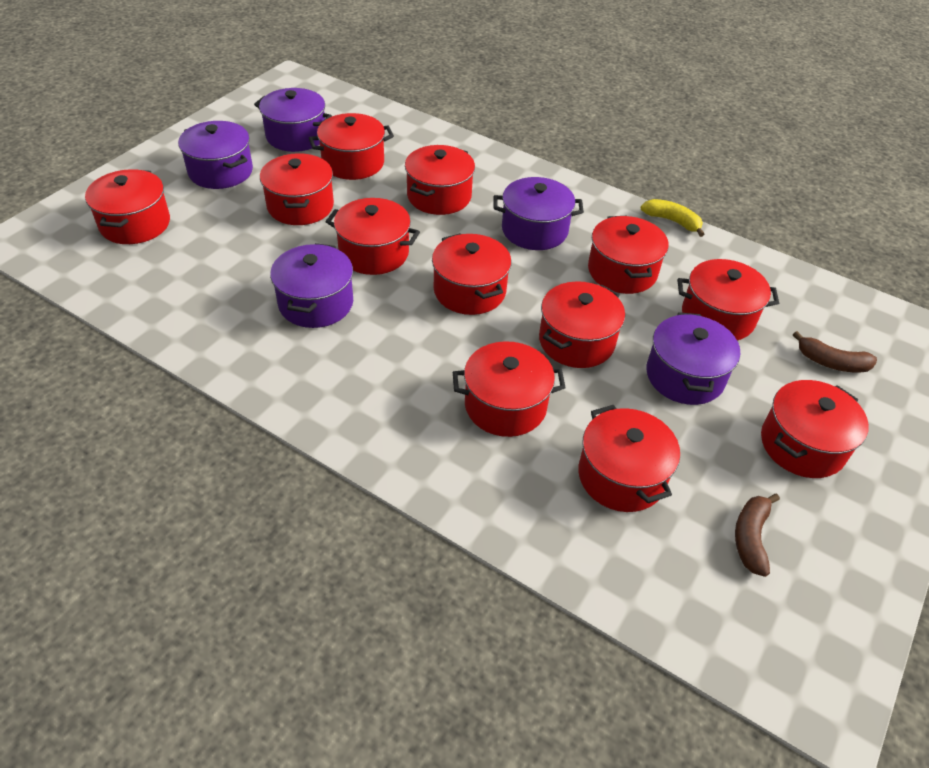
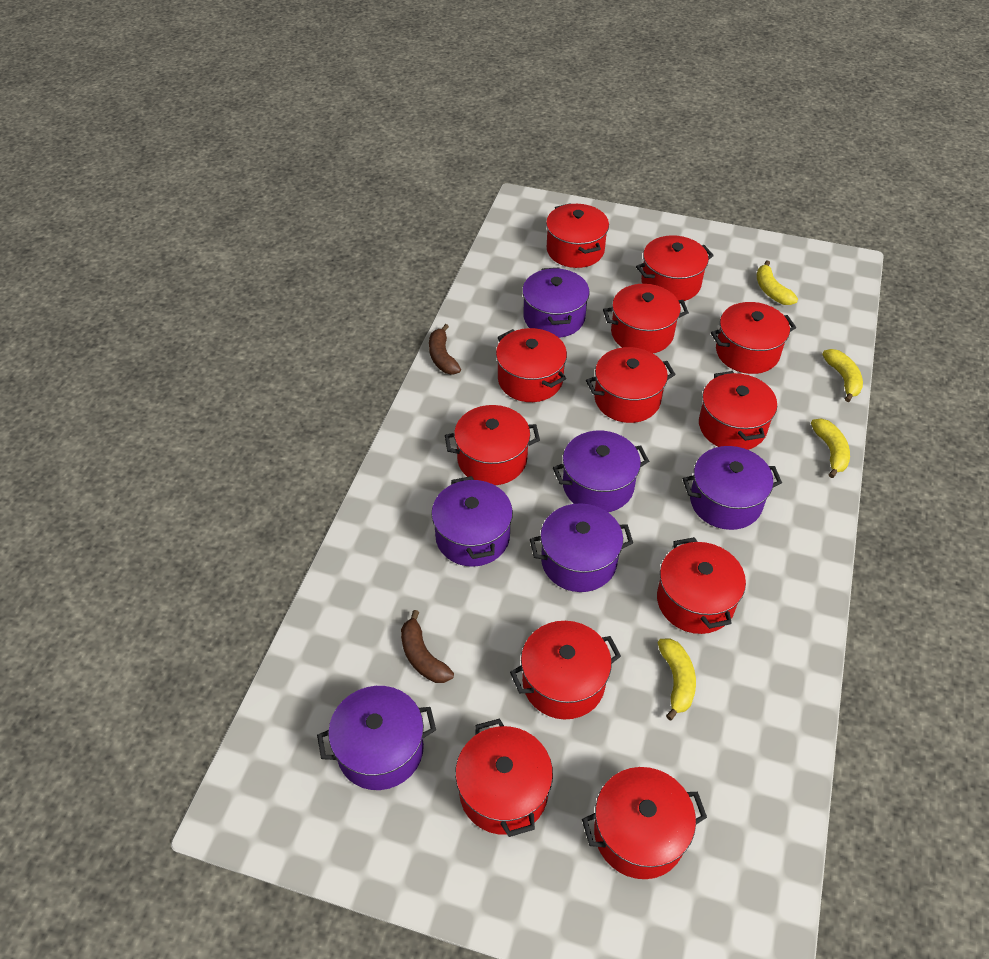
purple pot: 5 -> 6
yellow banana: 1 -> 4

